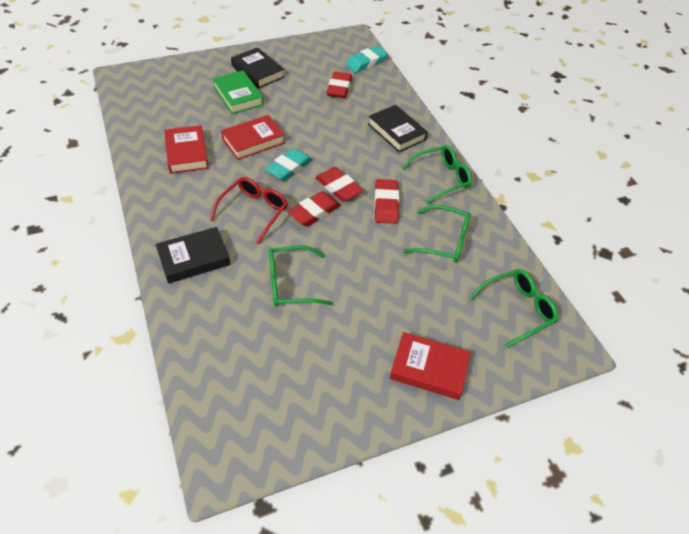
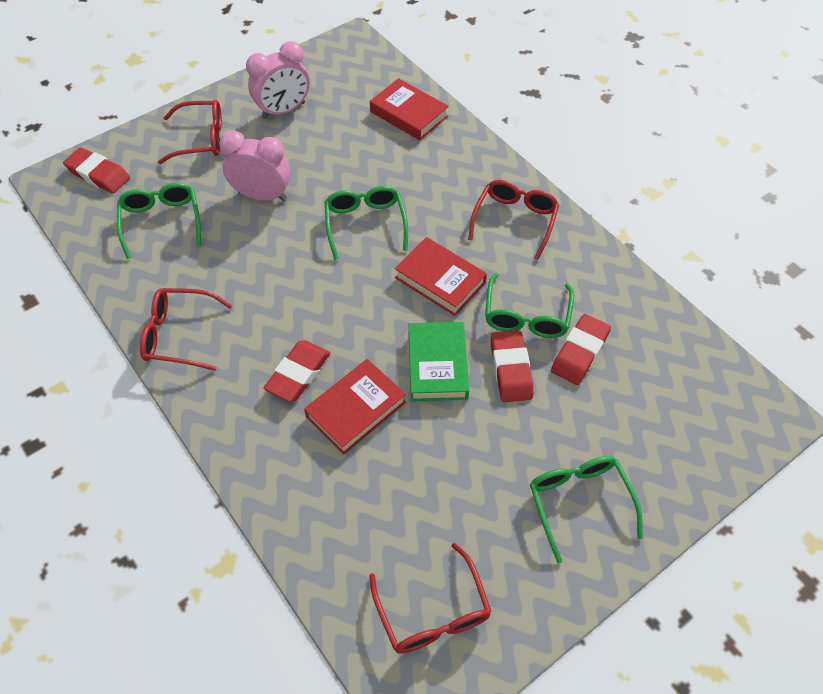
black book: 3 -> 0
pink clock: 0 -> 2
red glasses: 1 -> 4
turquoise eraser: 2 -> 0

